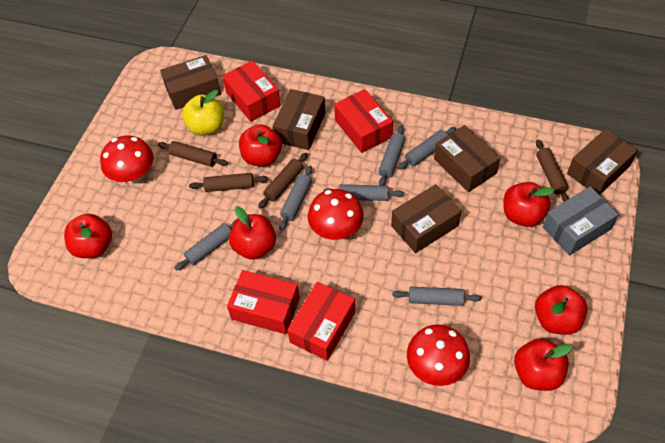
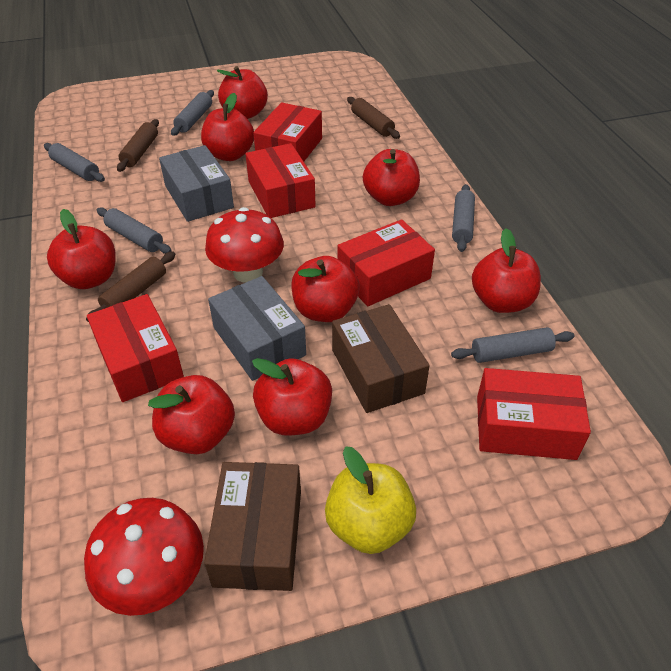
brown box: 5 -> 2
brown rolling pin: 4 -> 3
grey box: 1 -> 2
grey rolling pin: 6 -> 5
red apple: 6 -> 8
red box: 4 -> 5
red mushroom: 3 -> 2

